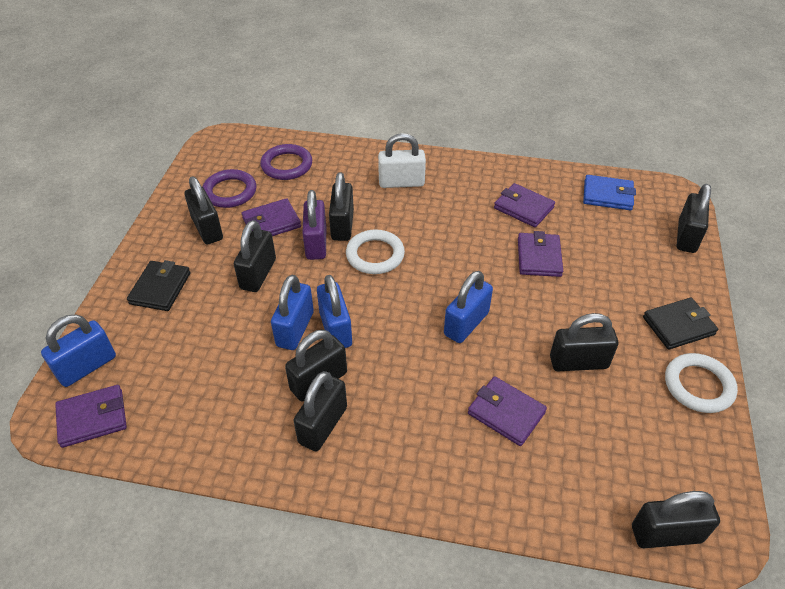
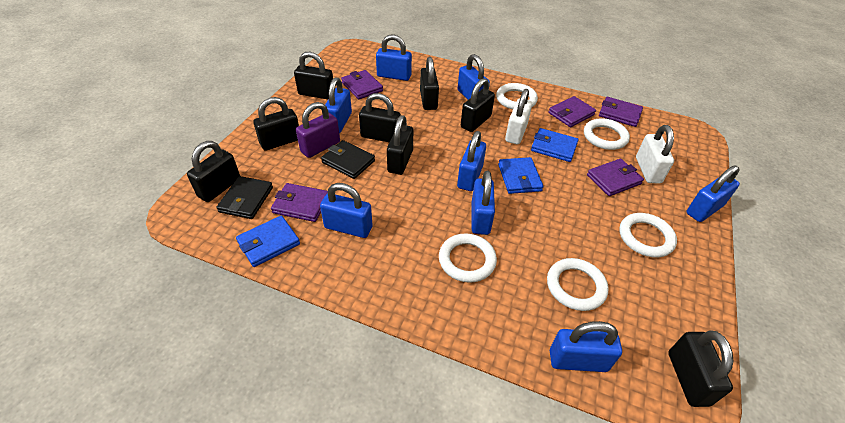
blue padlock: 4 -> 8
blue wallet: 1 -> 3
purple ring: 2 -> 0
white padlock: 1 -> 2
white ring: 2 -> 5

